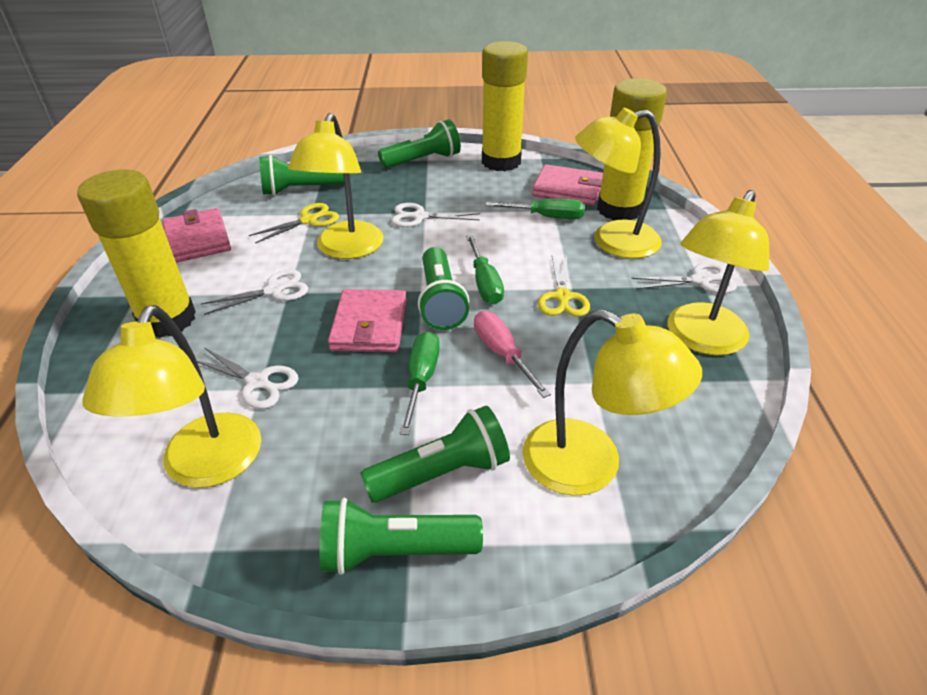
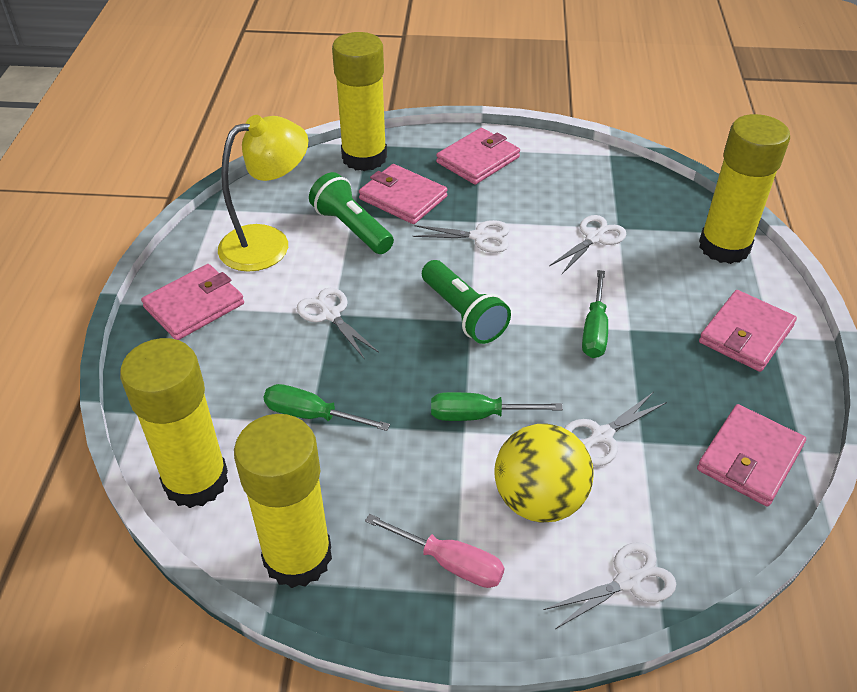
green flashlight: 5 -> 2
pink wallet: 3 -> 5
white scissors: 4 -> 5
yellow ball: 0 -> 1
yellow glue stick: 3 -> 4
yellow lamp: 5 -> 1
yellow scissors: 2 -> 0

